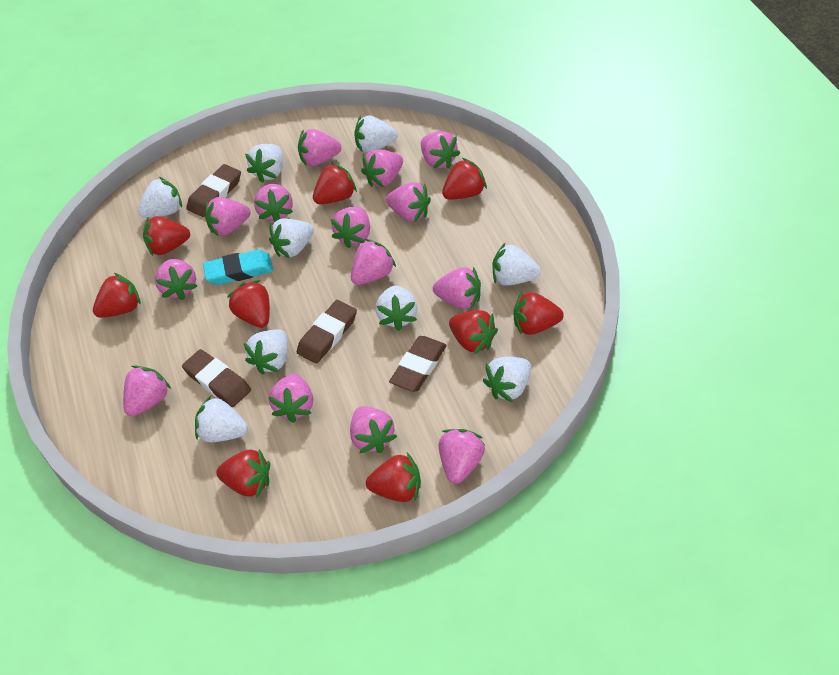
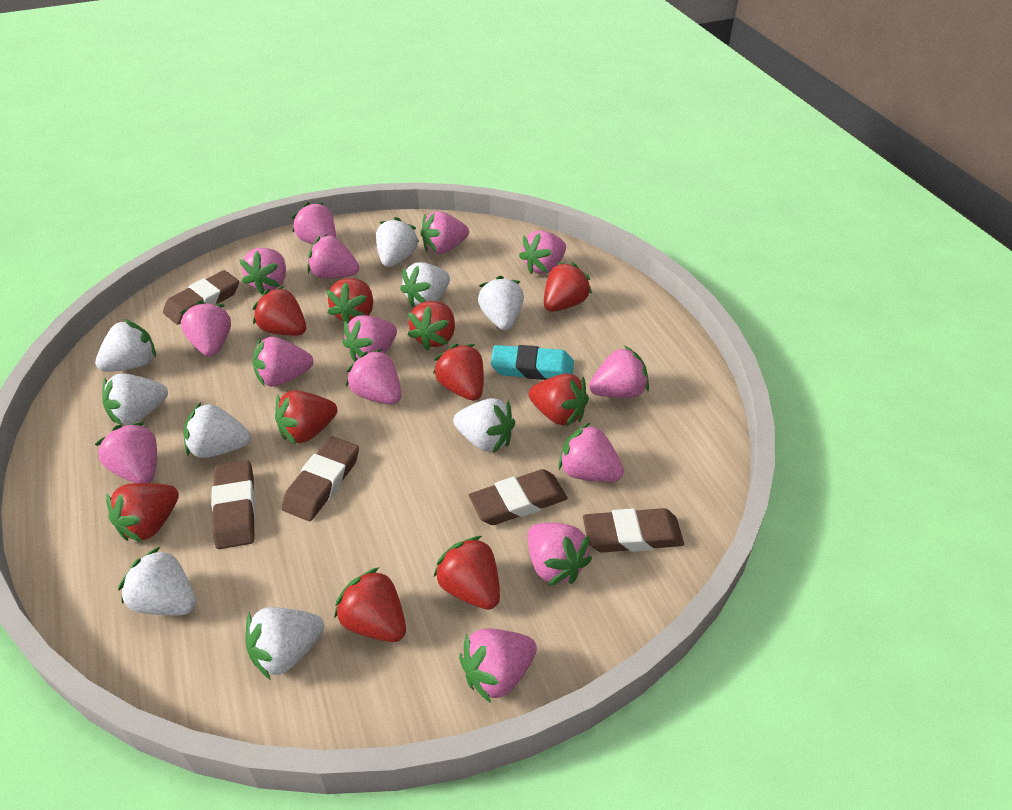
brown eraser: 4 -> 5
red strawberry: 9 -> 10

